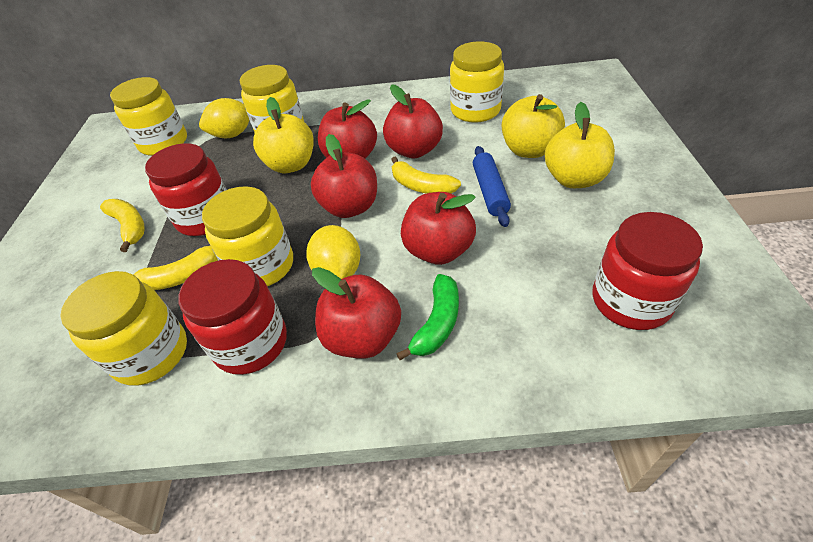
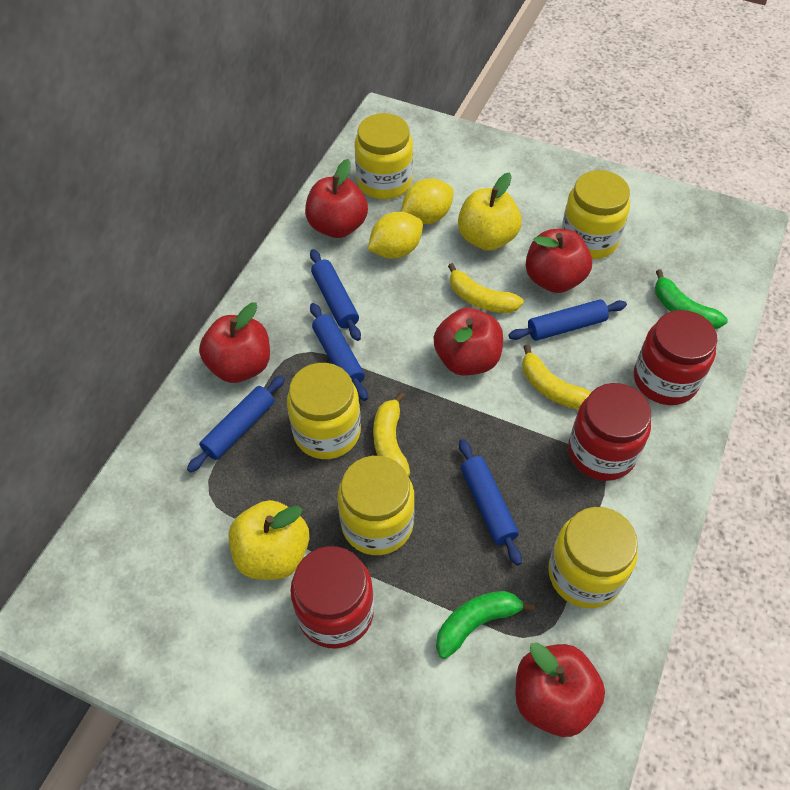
blue rolling pin: 1 -> 5
green banana: 1 -> 2
yellow apple: 3 -> 2

